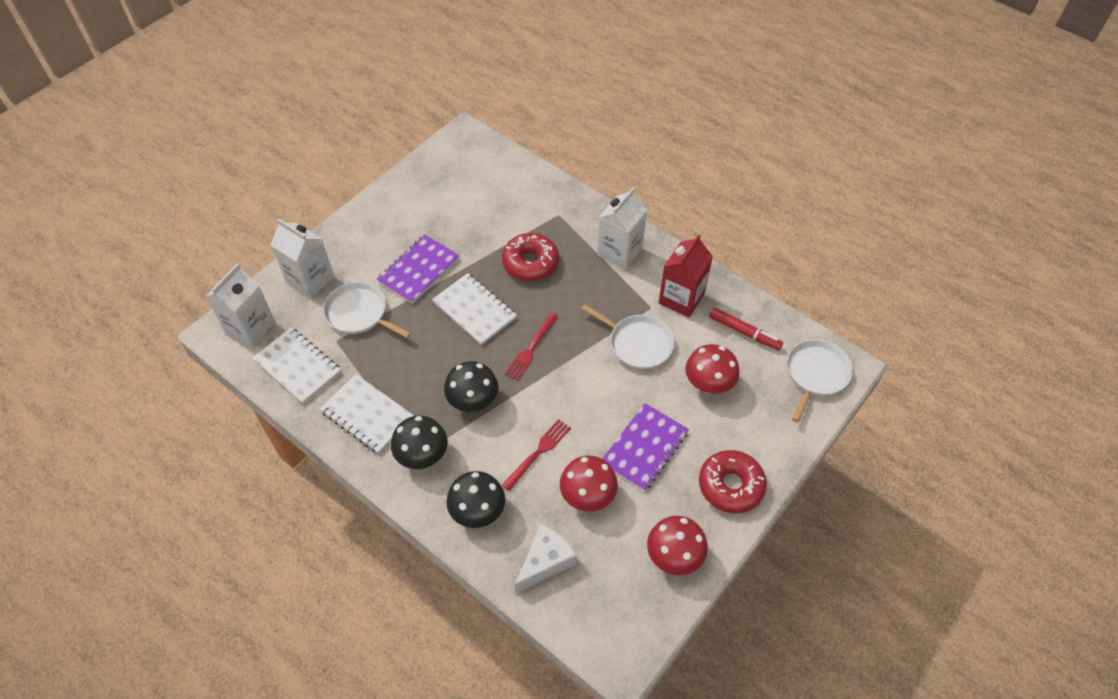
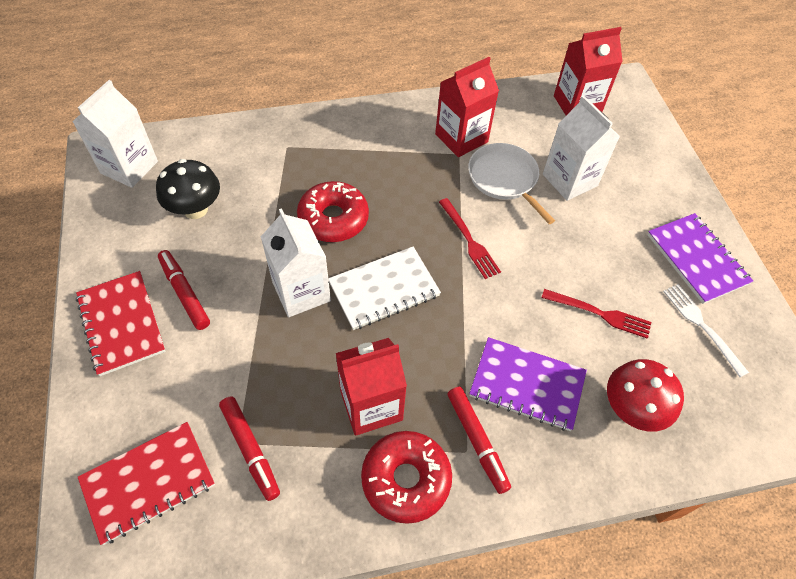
black mushroom: 3 -> 1
red carton: 1 -> 3
red marker: 1 -> 3
red mushroom: 3 -> 1
red notebook: 0 -> 2
white cheese: 1 -> 0
white fork: 0 -> 1
white notebook: 3 -> 1
white pan: 3 -> 1

